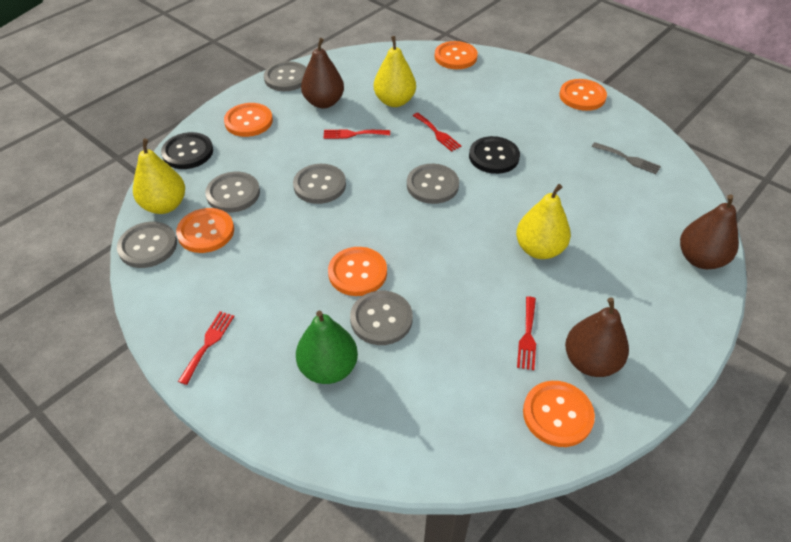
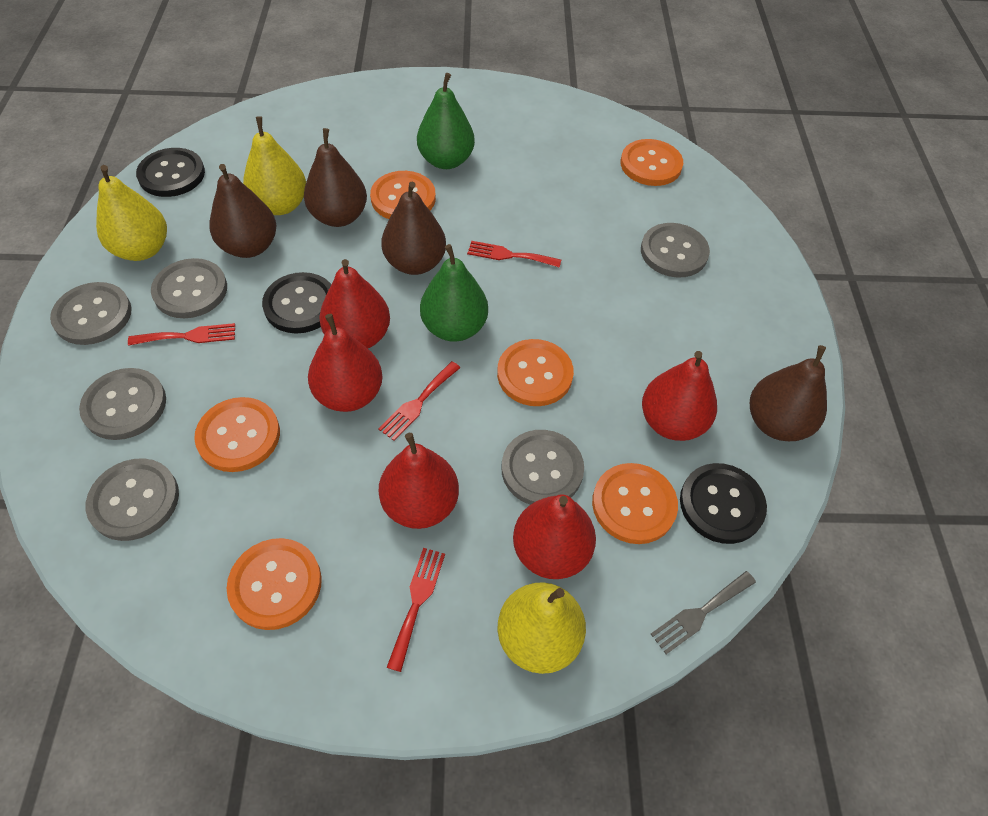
black button: 2 -> 3
brown pear: 3 -> 4
green pear: 1 -> 2
red pear: 0 -> 5

